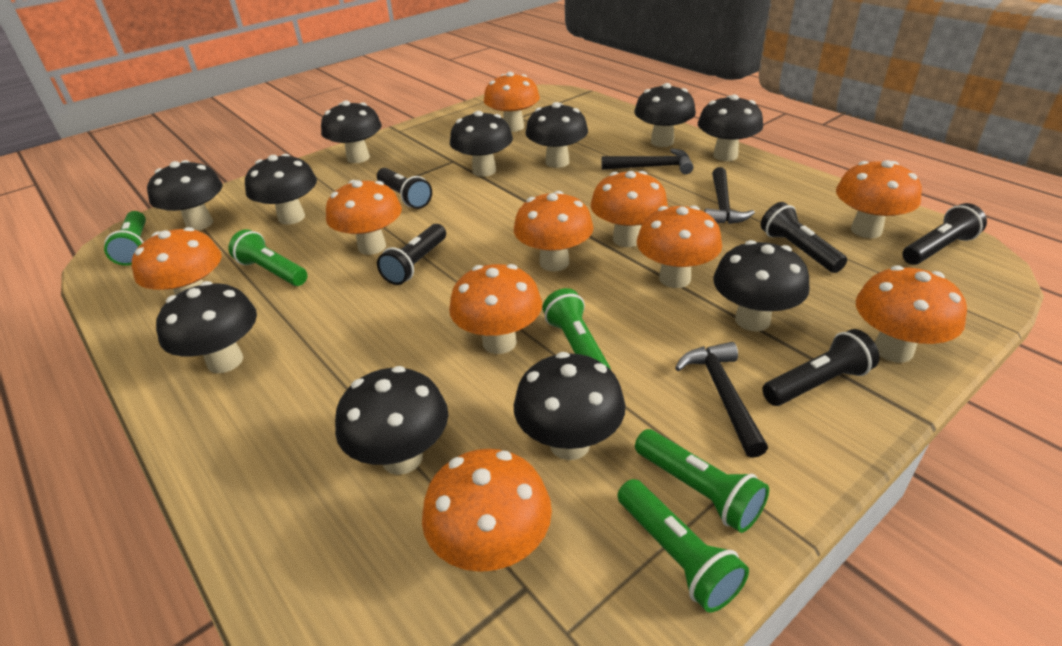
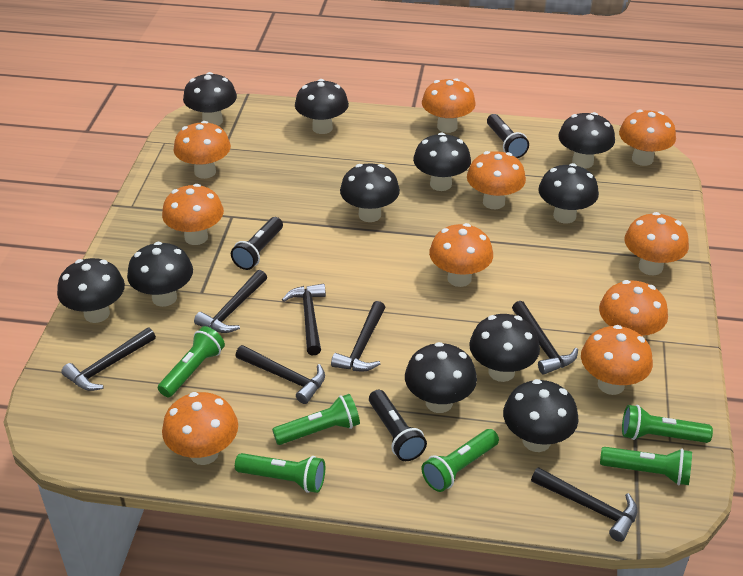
black flashlight: 5 -> 3
black hammer: 3 -> 7
green flashlight: 5 -> 6

